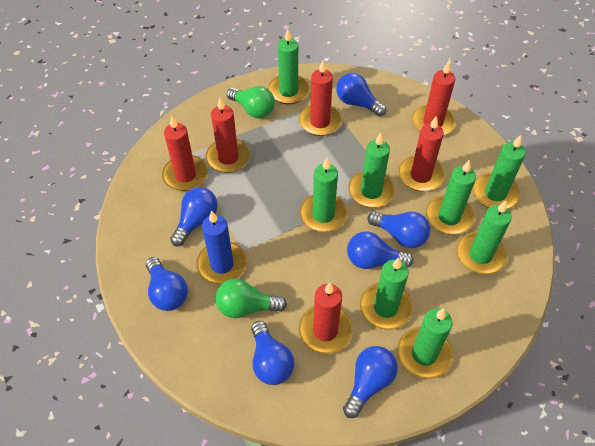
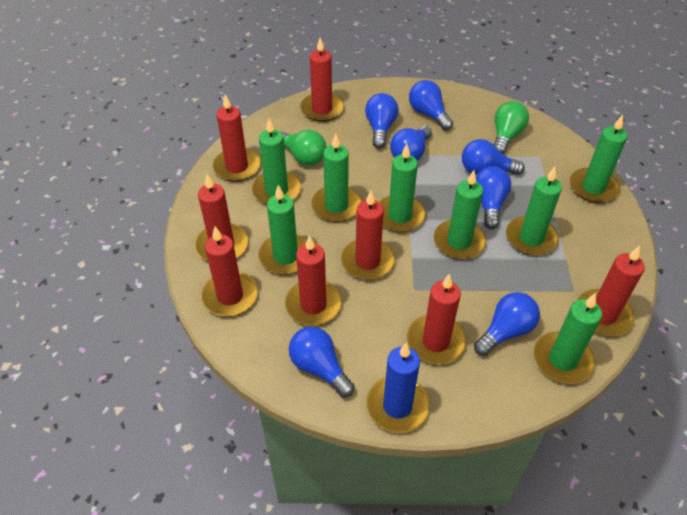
red candle: 6 -> 8

